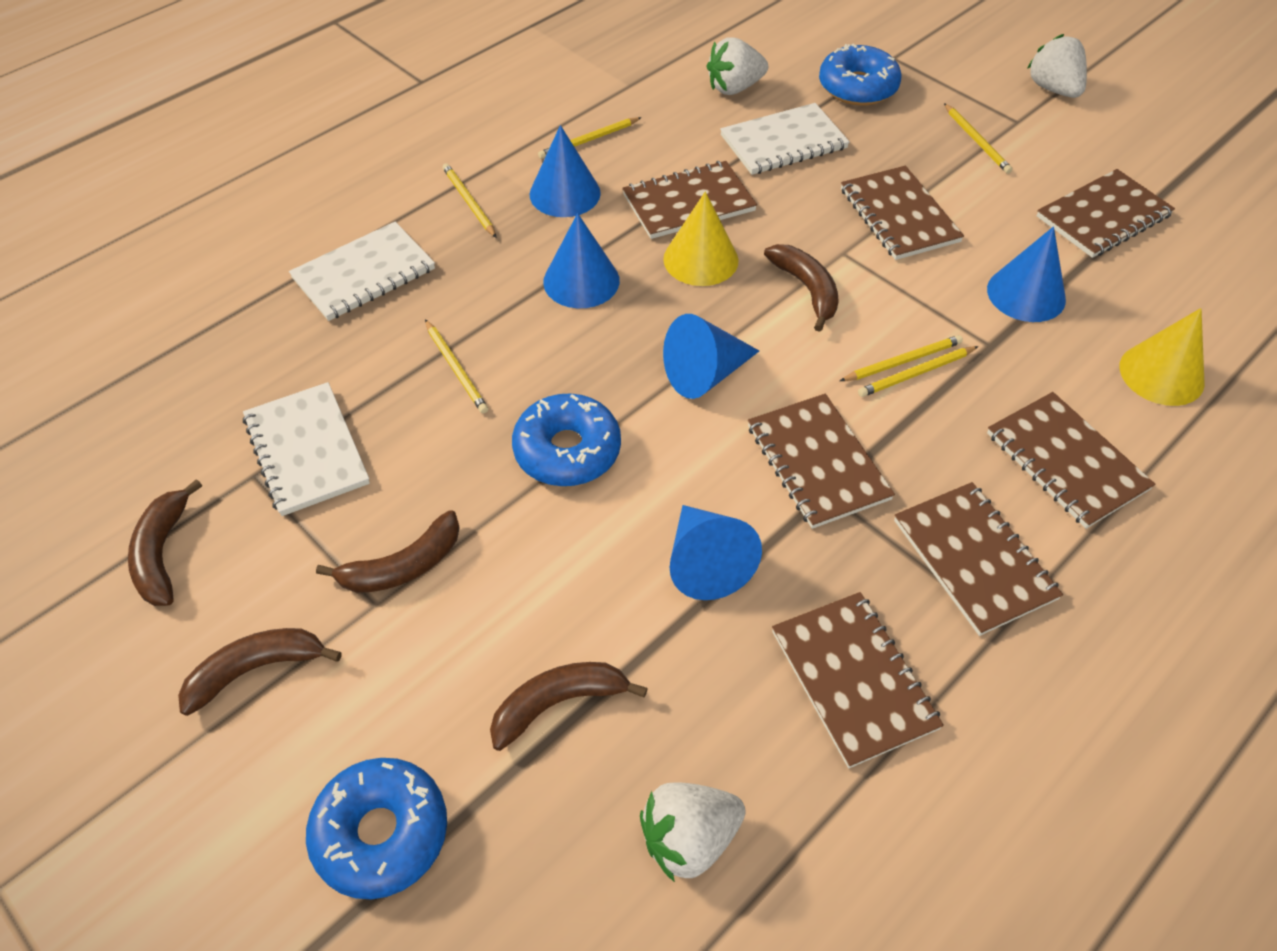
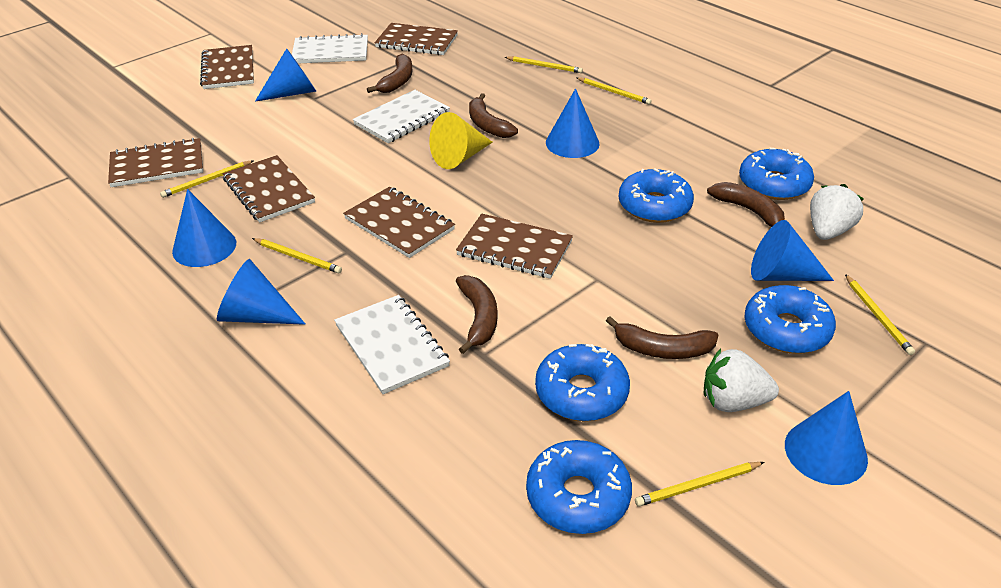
blue cone: 5 -> 6
blue donut: 3 -> 5
brown notebook: 7 -> 6
white strawberry: 3 -> 2
yellow cone: 2 -> 1

